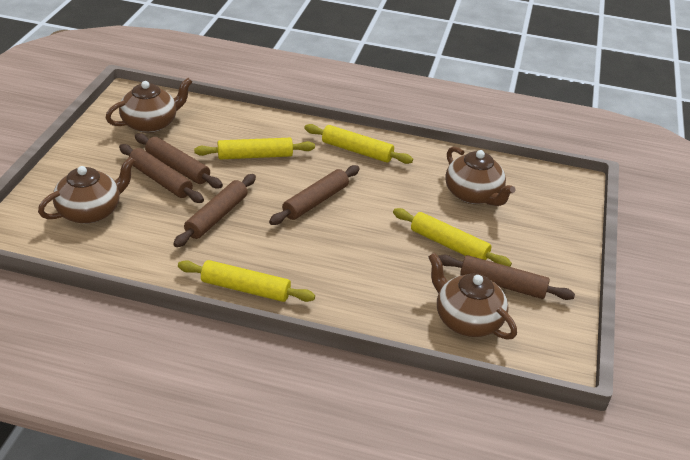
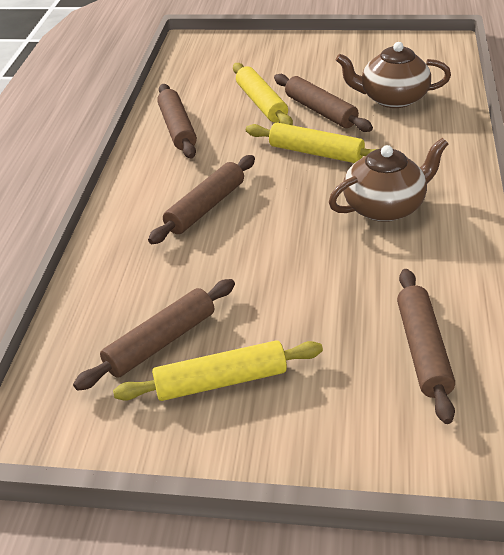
brown teapot: 4 -> 2
yellow rolling pin: 4 -> 3

